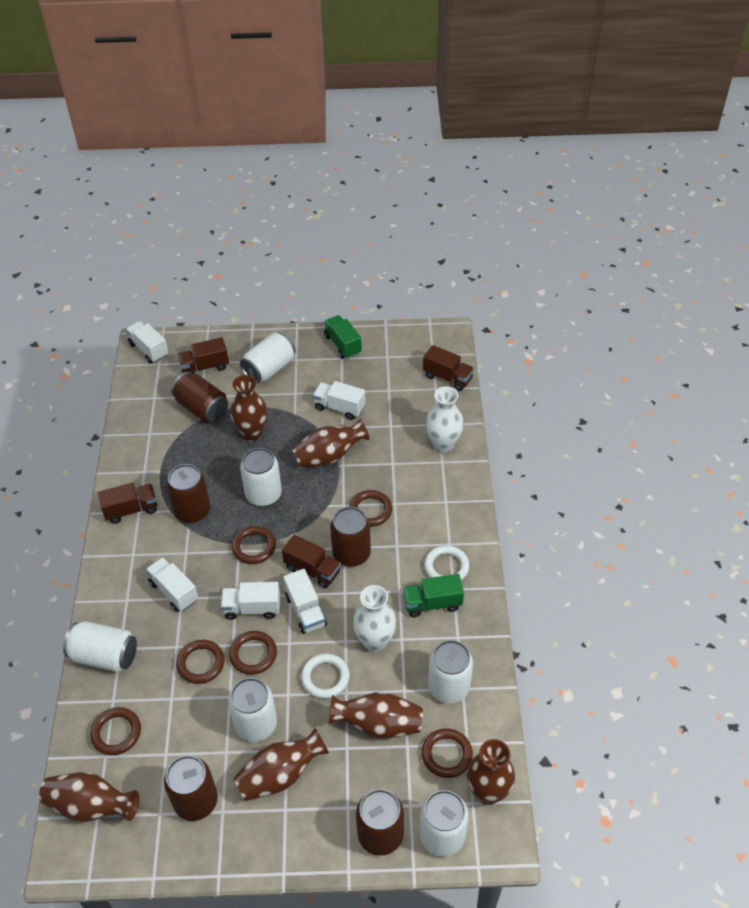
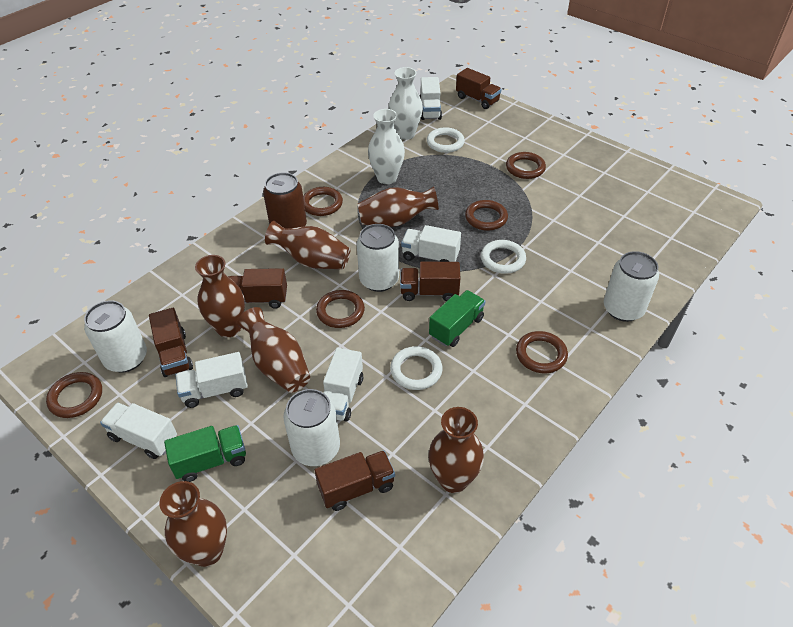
brown can: 5 -> 1
brown truck: 4 -> 5
white can: 6 -> 4
white ring: 2 -> 3

